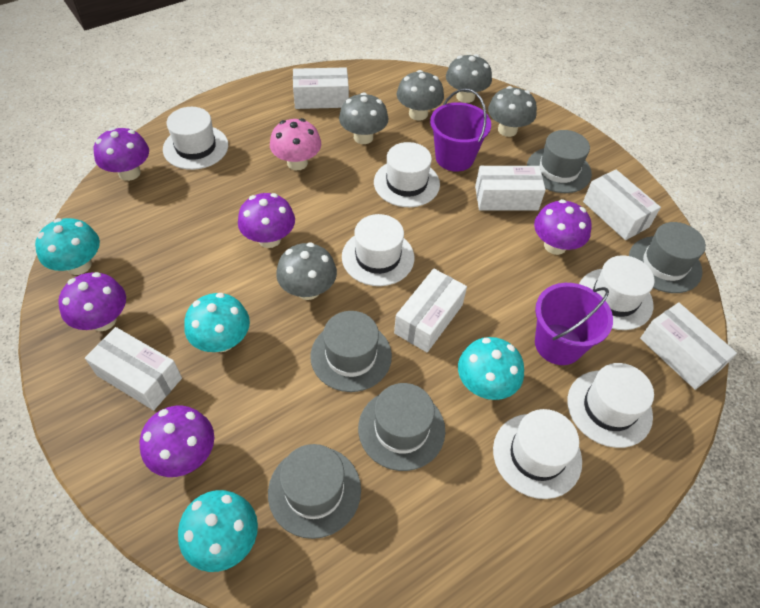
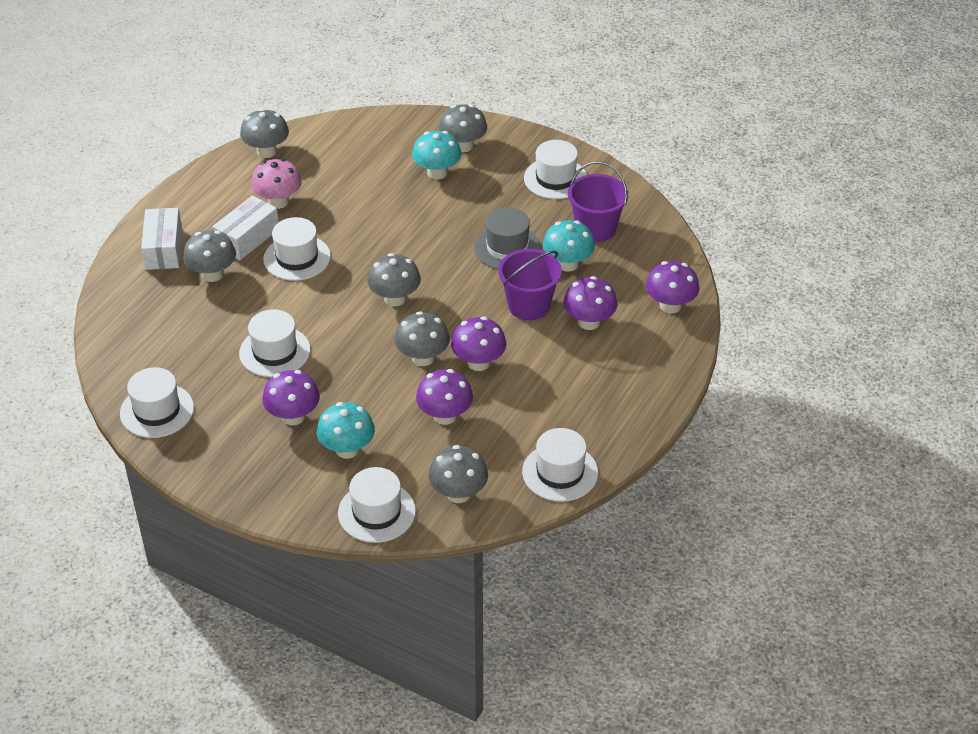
grey hat: 5 -> 1
grey mushroom: 5 -> 6
turquoise mushroom: 4 -> 3
white box: 6 -> 2

